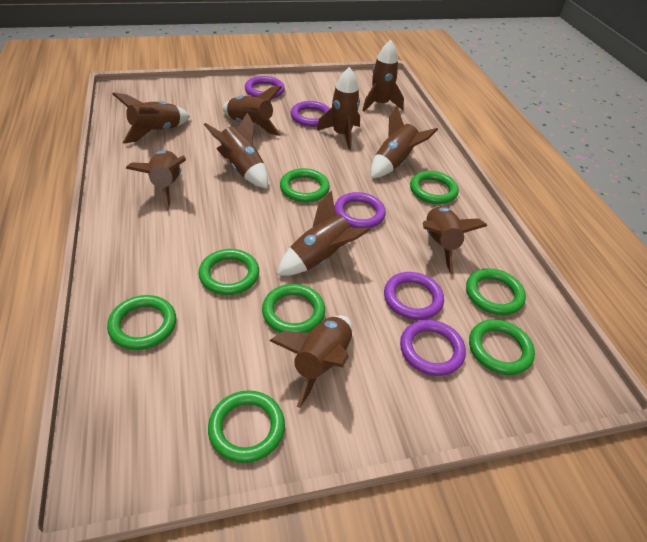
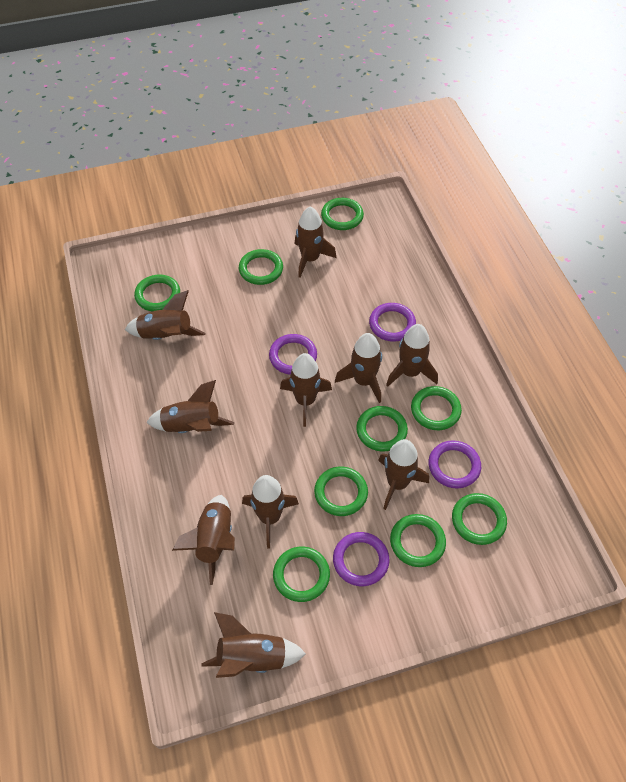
green ring: 8 -> 9
purple ring: 5 -> 4

